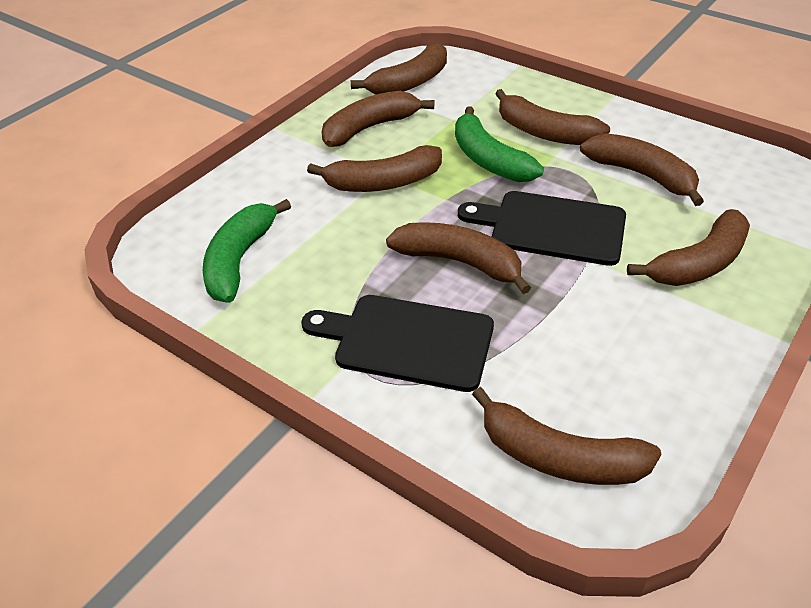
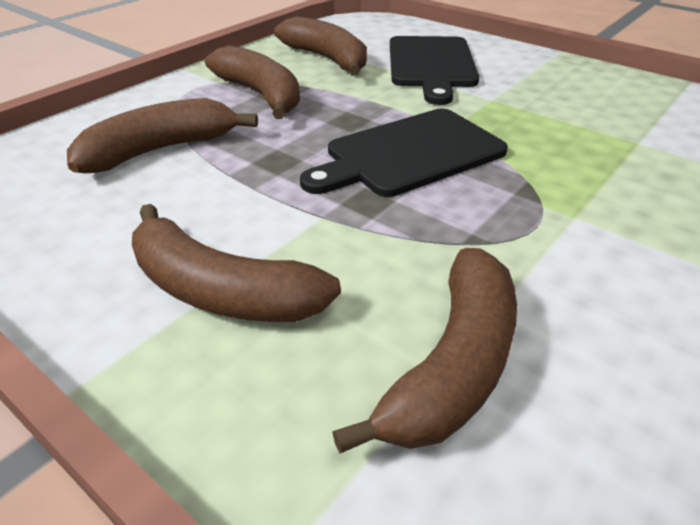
brown banana: 8 -> 5
green banana: 2 -> 0

